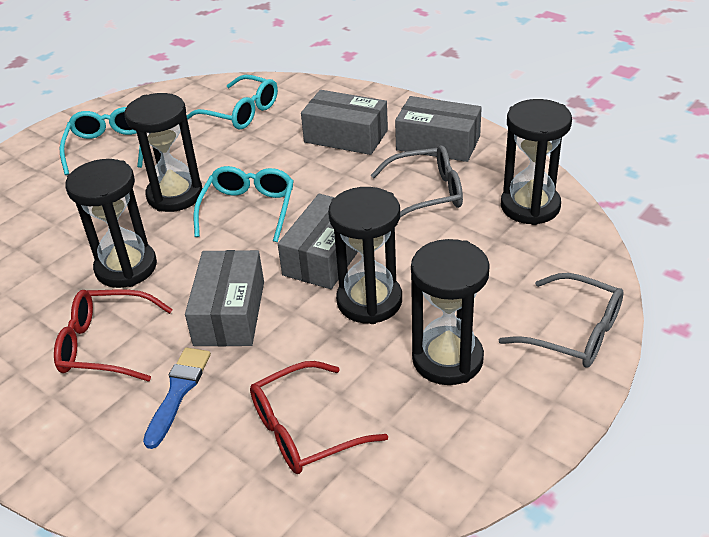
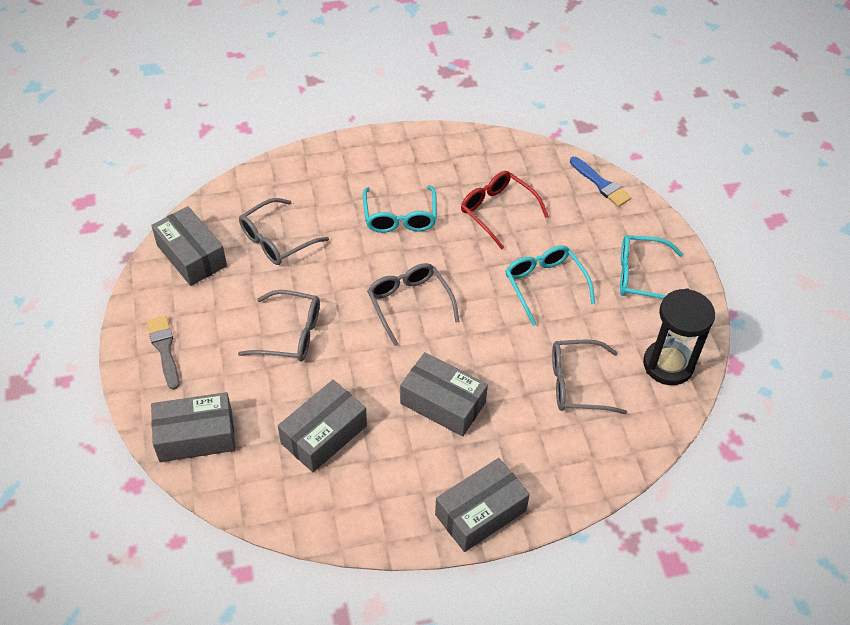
black hourglass: 5 -> 1
grey box: 4 -> 5
grey brush: 0 -> 1
grey glasses: 2 -> 4
red glasses: 2 -> 1

